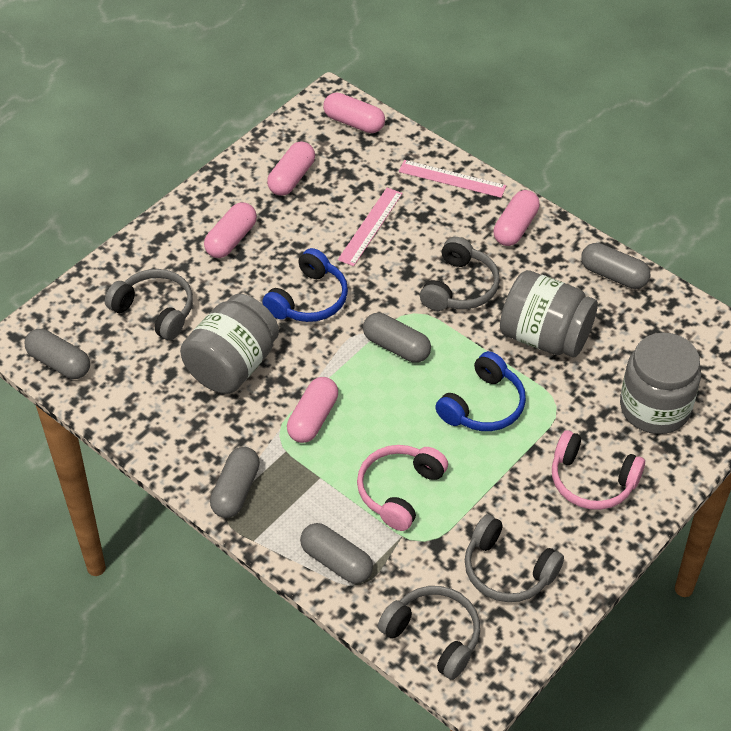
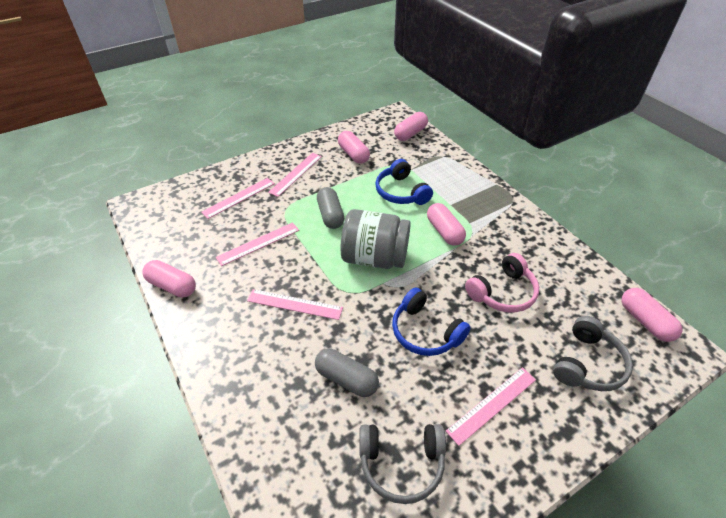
grey capsule: 5 -> 2
grey headphones: 4 -> 2
grey jar: 3 -> 1
pink headphones: 2 -> 1
pink ruler: 2 -> 5

